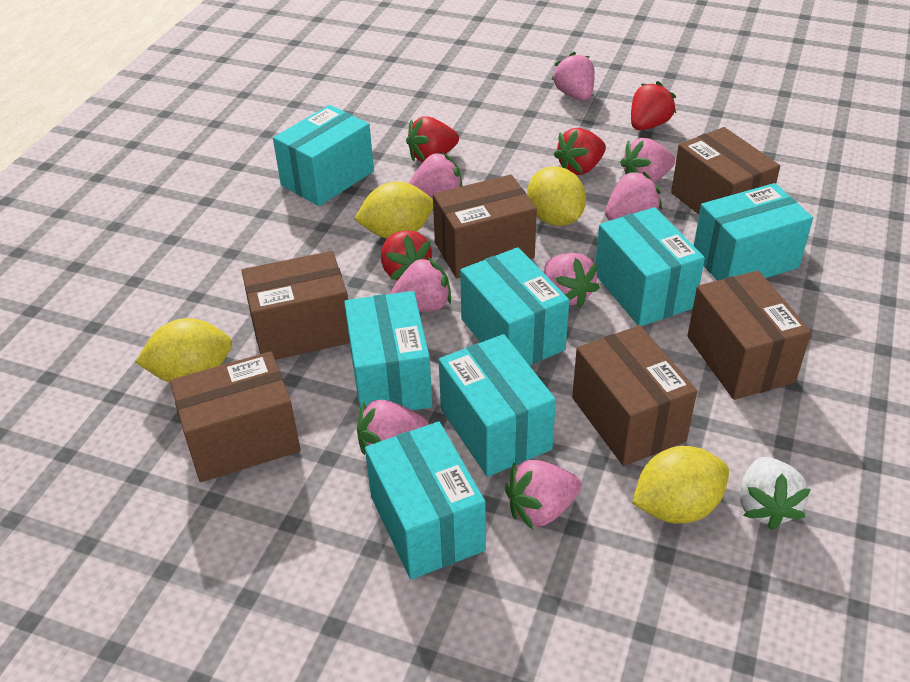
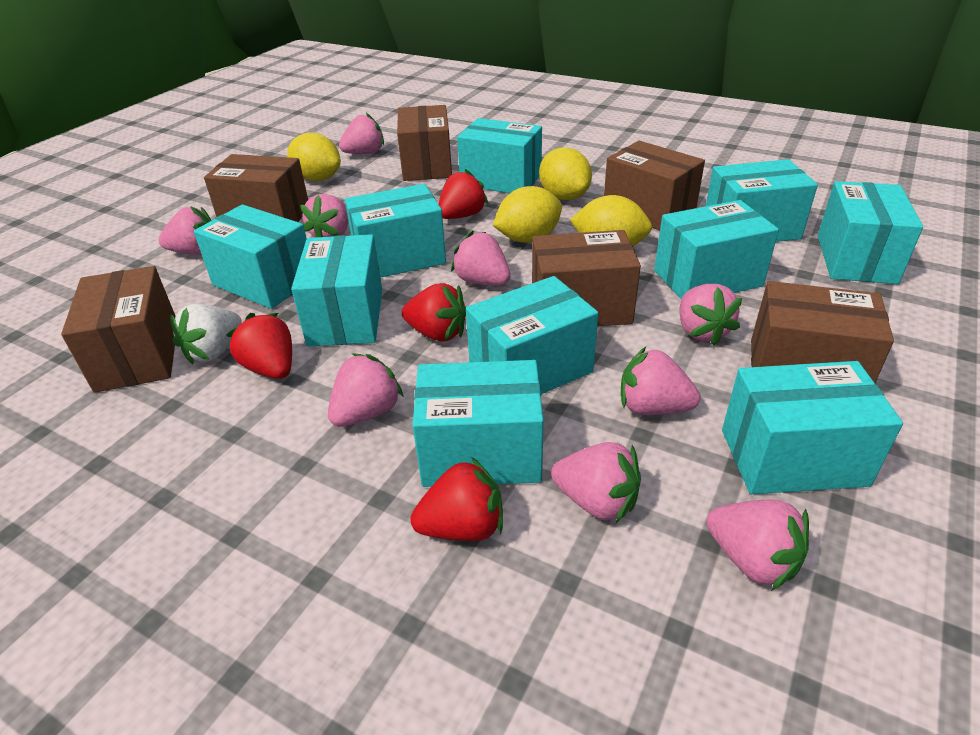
pink strawberry: 8 -> 9
turquoise box: 7 -> 10

